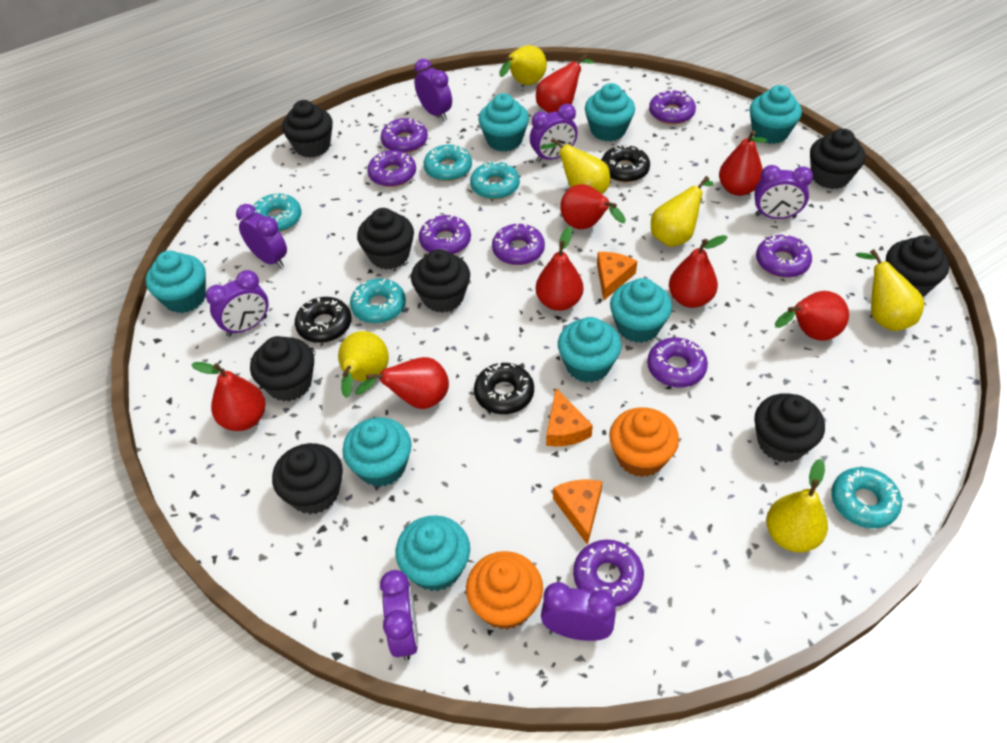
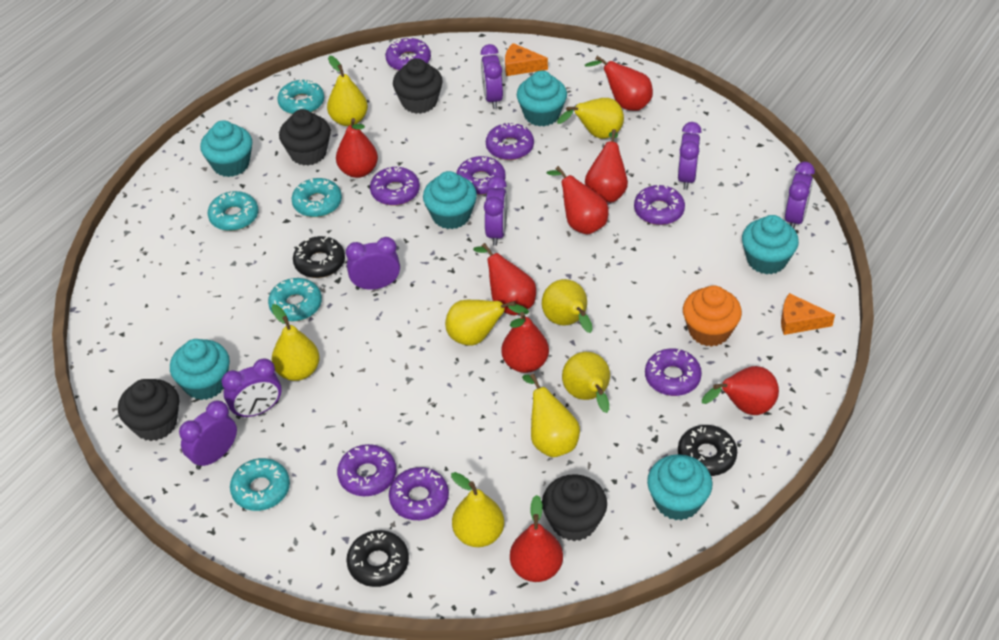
black cupcake: 8 -> 4
orange cheese: 3 -> 2
orange cupcake: 2 -> 1
turquoise cupcake: 8 -> 6
yellow pear: 6 -> 8

